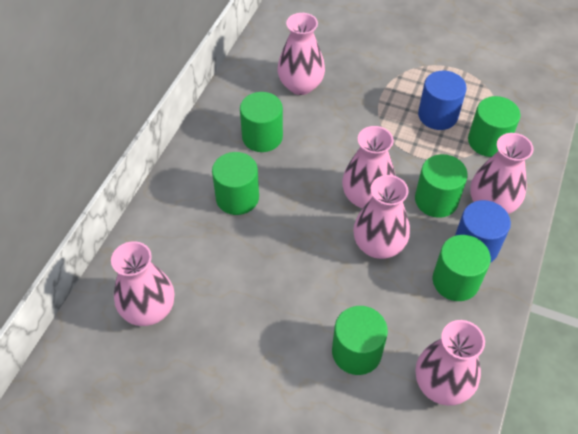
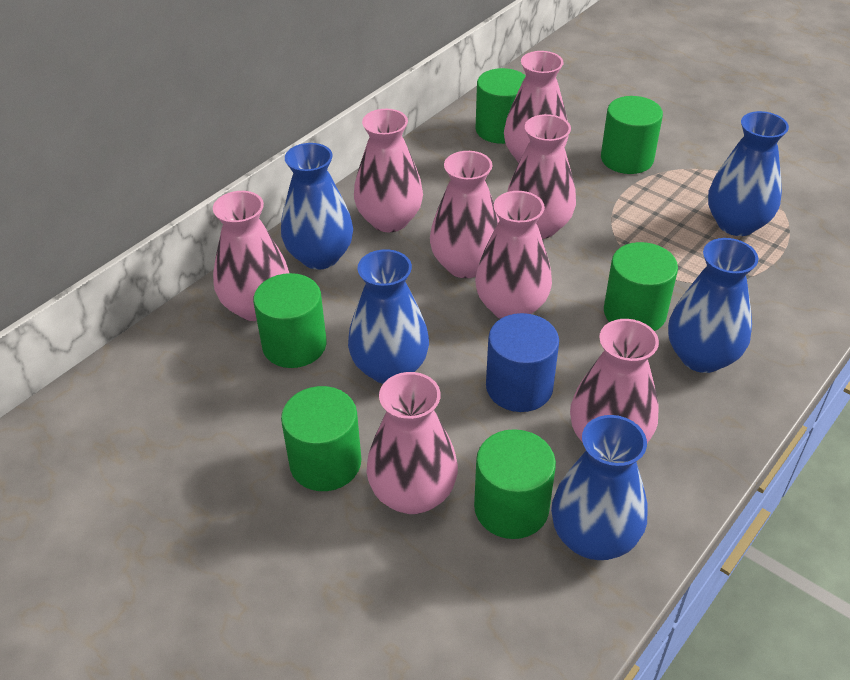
blue cylinder: 2 -> 1
blue vase: 0 -> 5
pink vase: 6 -> 8

